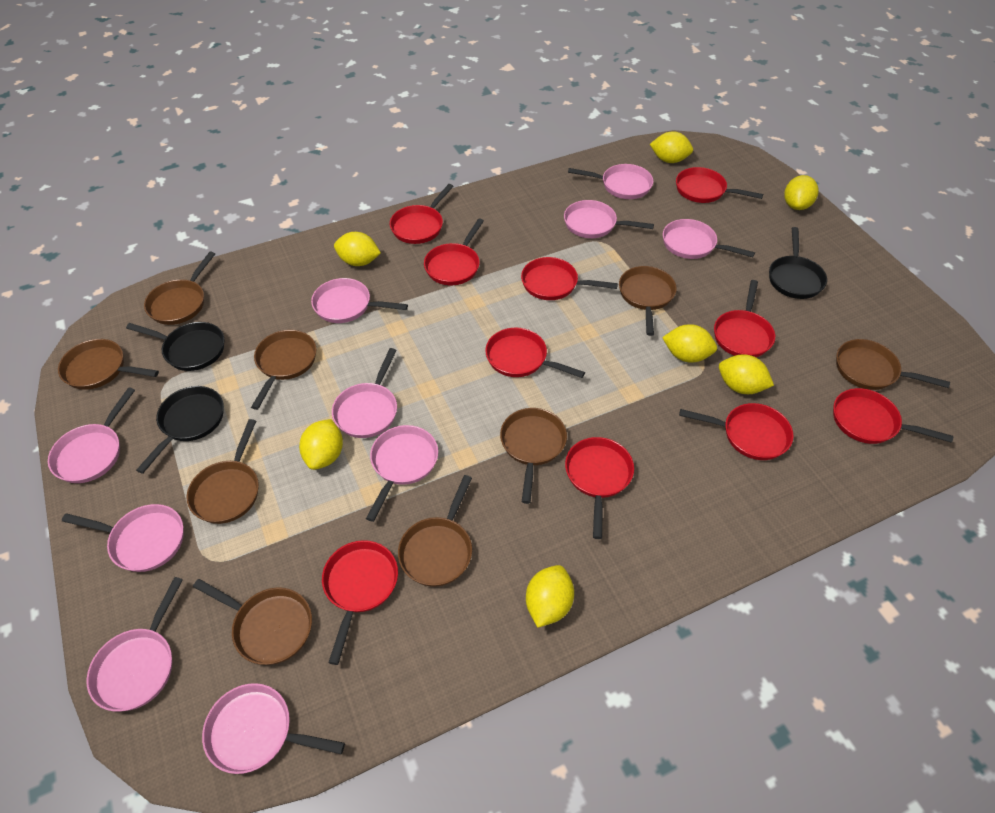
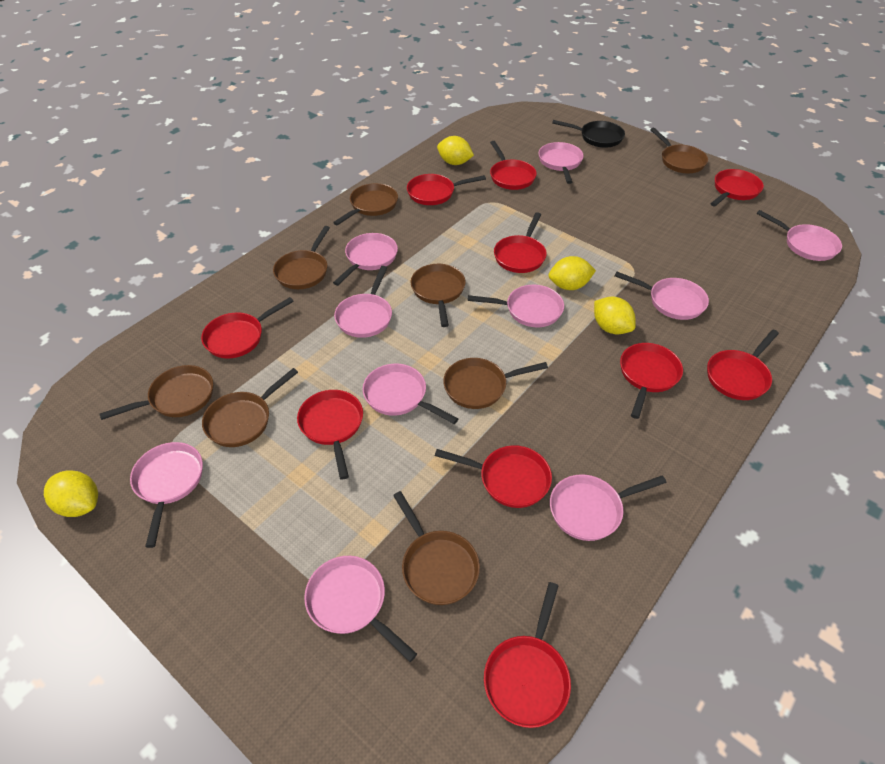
black pan: 3 -> 1
brown pan: 9 -> 8
yellow lemon: 7 -> 4

